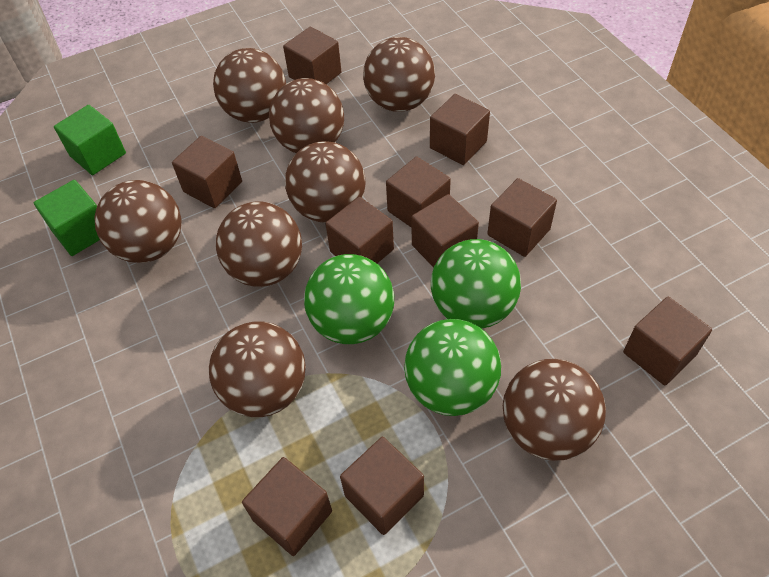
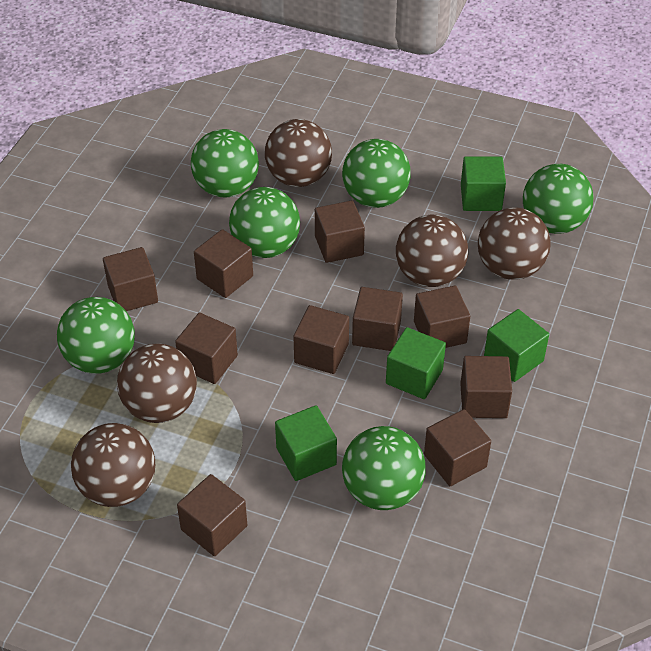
brown ball: 8 -> 5
green ball: 3 -> 6
green cube: 2 -> 4

